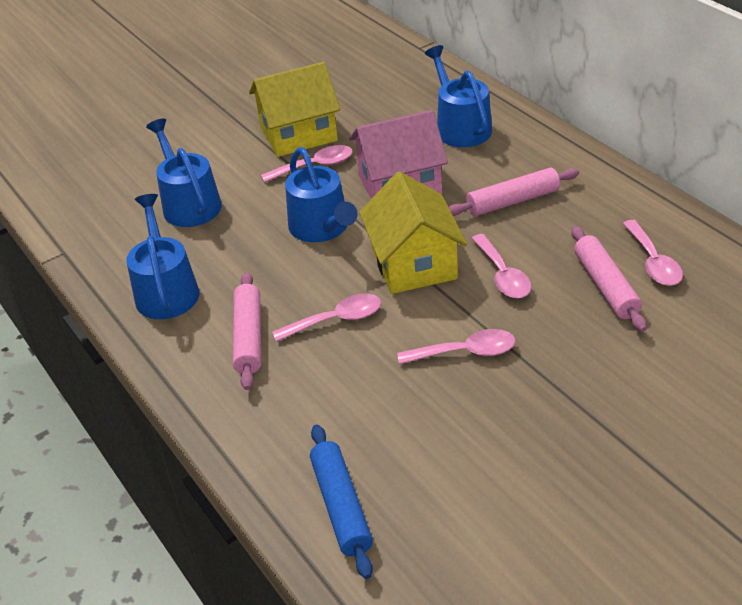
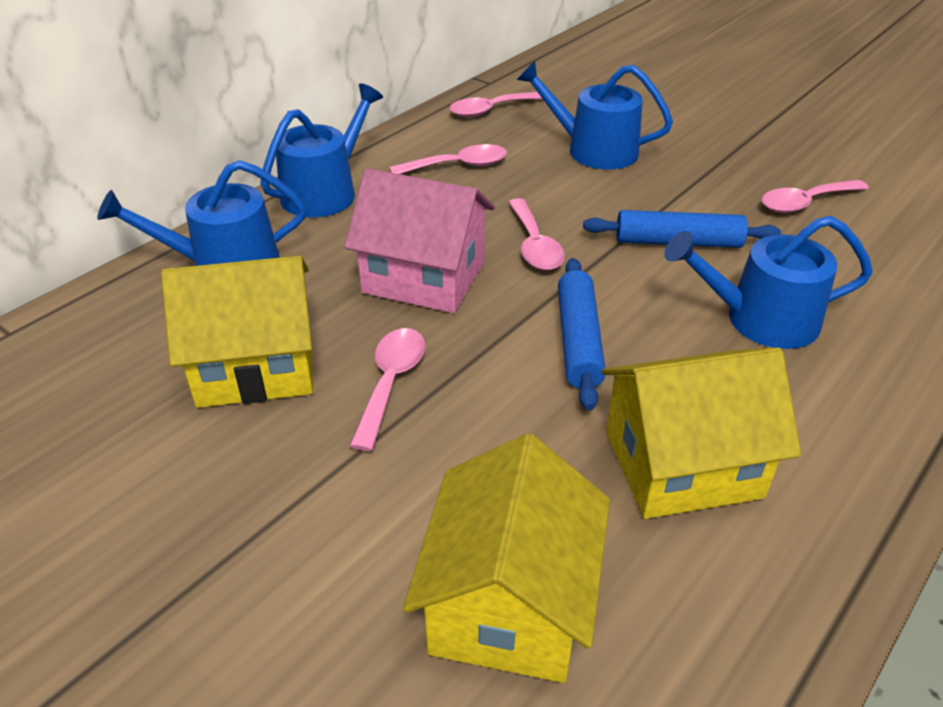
blue rolling pin: 1 -> 2
pink rolling pin: 3 -> 0
yellow house: 2 -> 3

